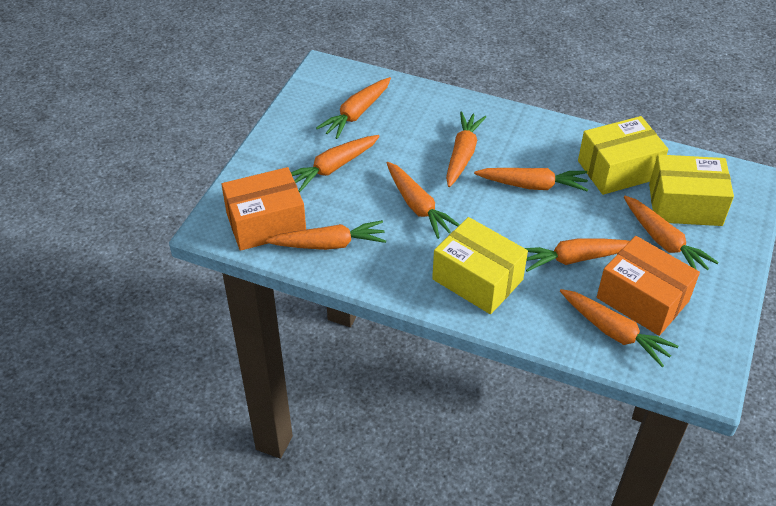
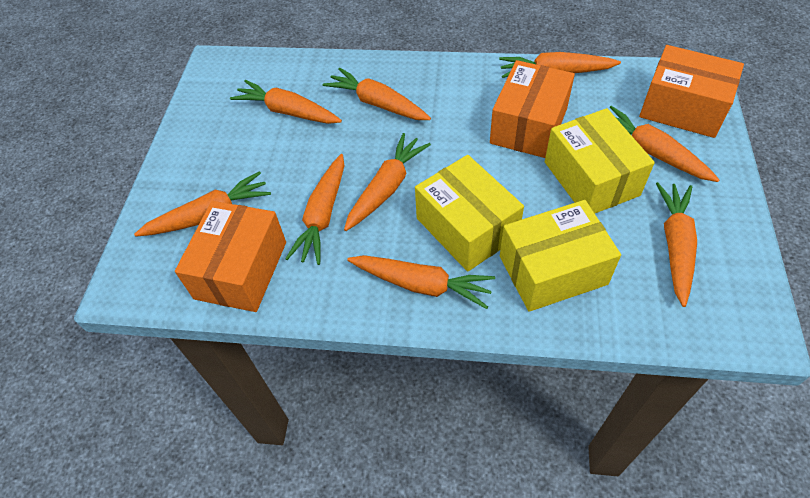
orange box: 2 -> 3

